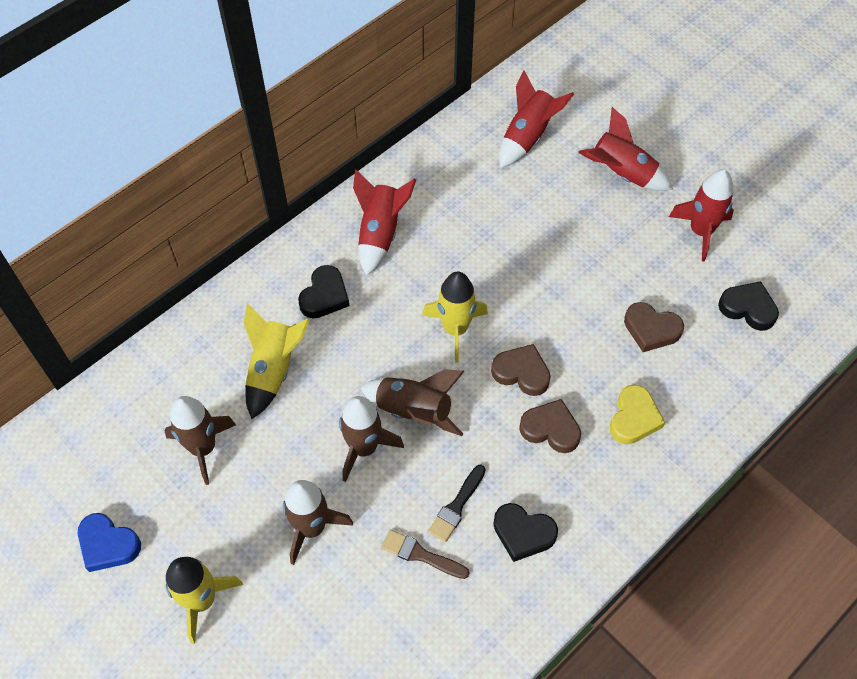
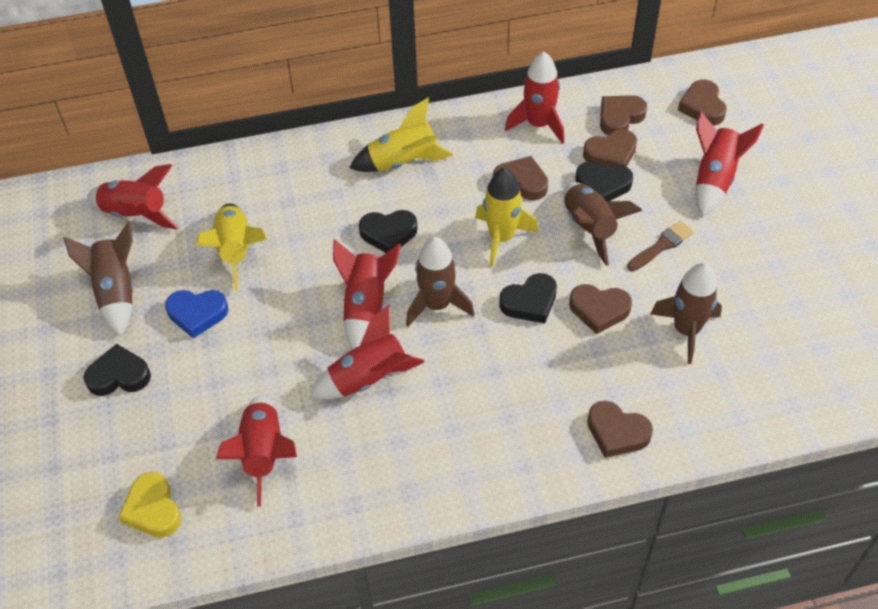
black brush: 1 -> 0
black heart: 3 -> 4
brown heart: 3 -> 6
red rocket: 4 -> 6

